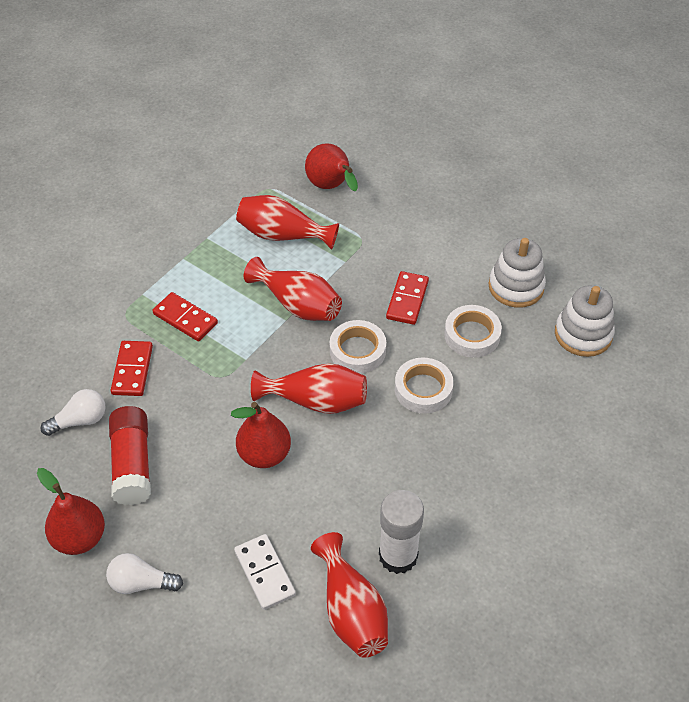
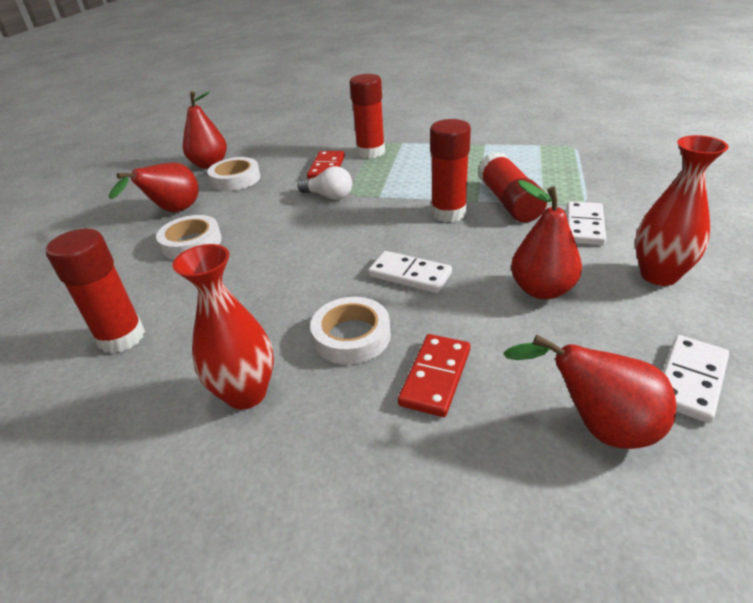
red domino: 3 -> 2
red glue stick: 1 -> 4
red pear: 3 -> 4
red vase: 4 -> 2
white domino: 1 -> 3
white glue stick: 1 -> 0
white light bulb: 2 -> 1
white stacking toy: 2 -> 0

